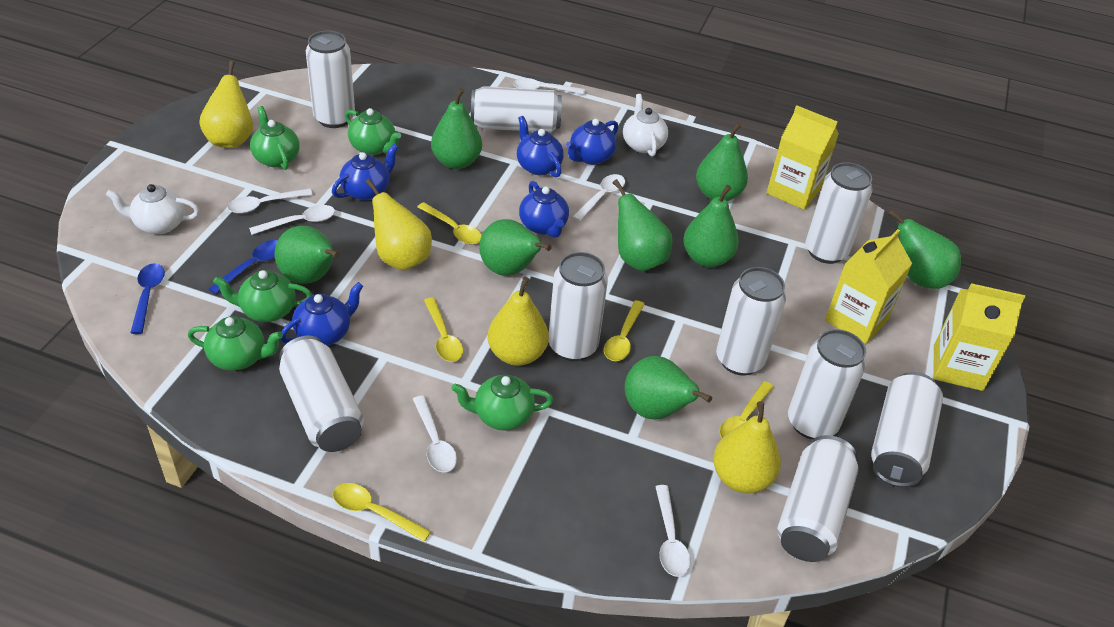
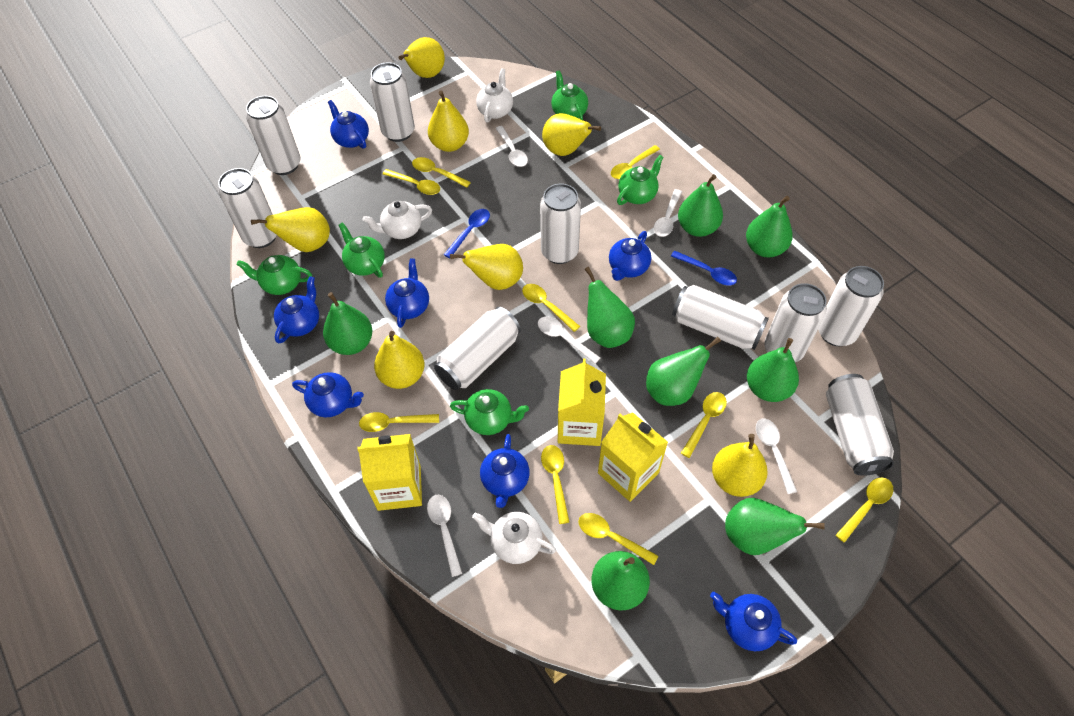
blue teapot: 5 -> 7
white spoon: 6 -> 5
white teapot: 2 -> 3
yellow pear: 4 -> 7
yellow spoon: 5 -> 9

